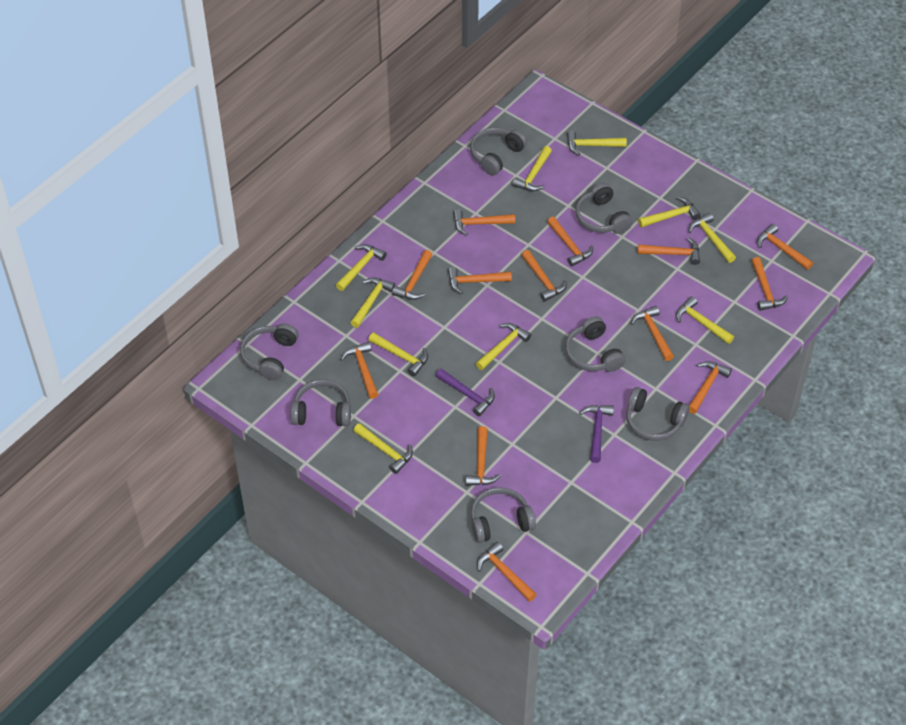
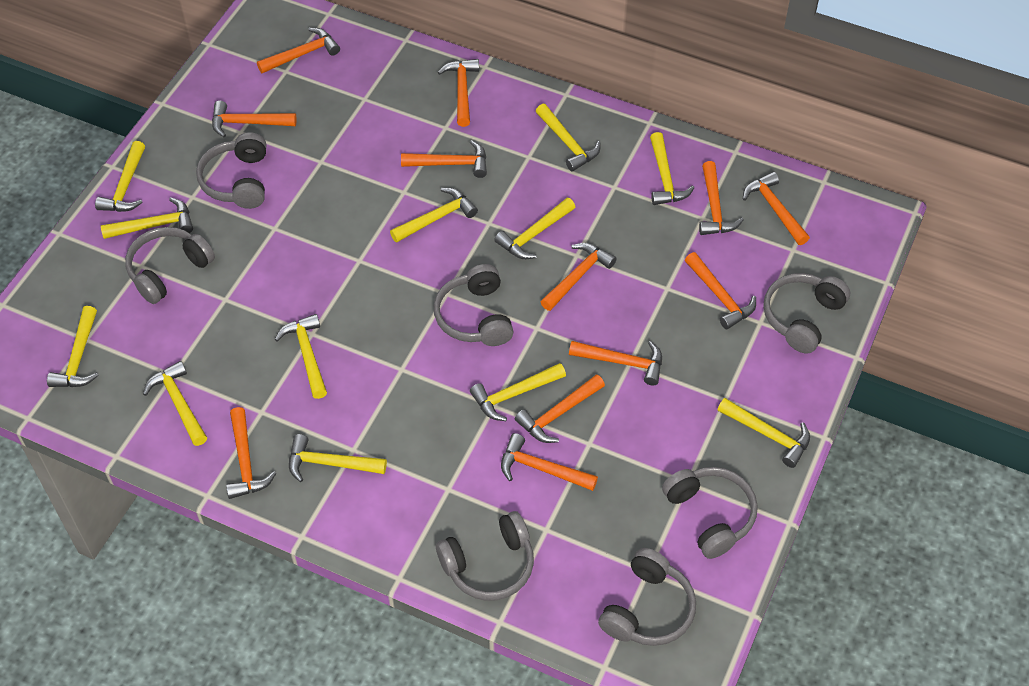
orange hammer: 13 -> 12
purple hammer: 2 -> 0
yellow hammer: 10 -> 12

